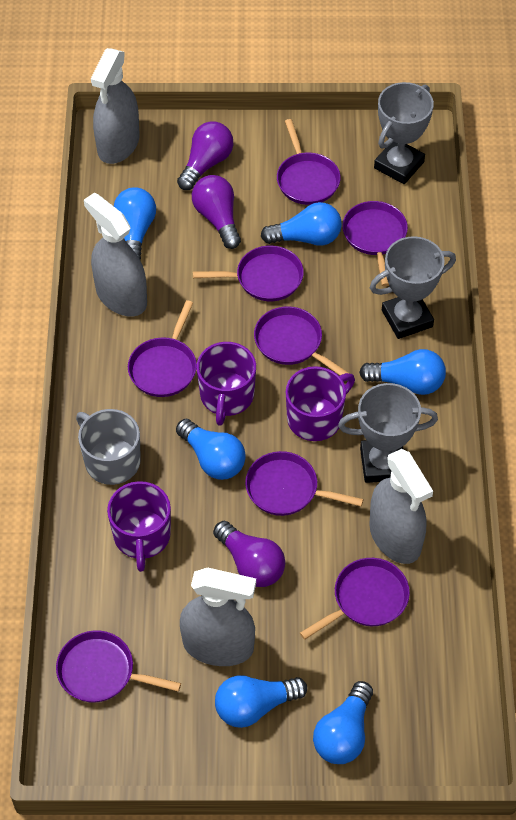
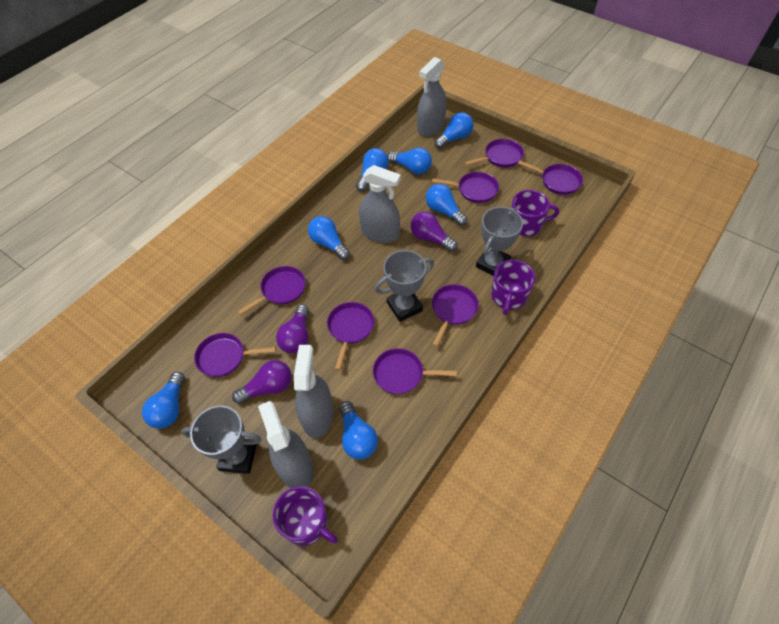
blue light bulb: 6 -> 7
grey mug: 1 -> 0

